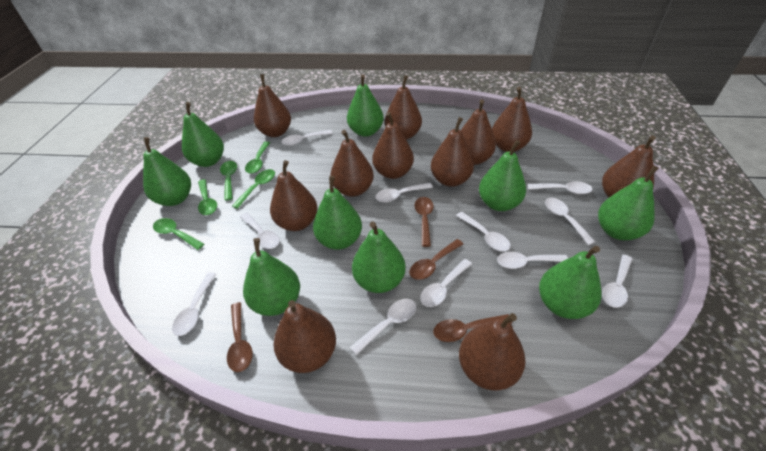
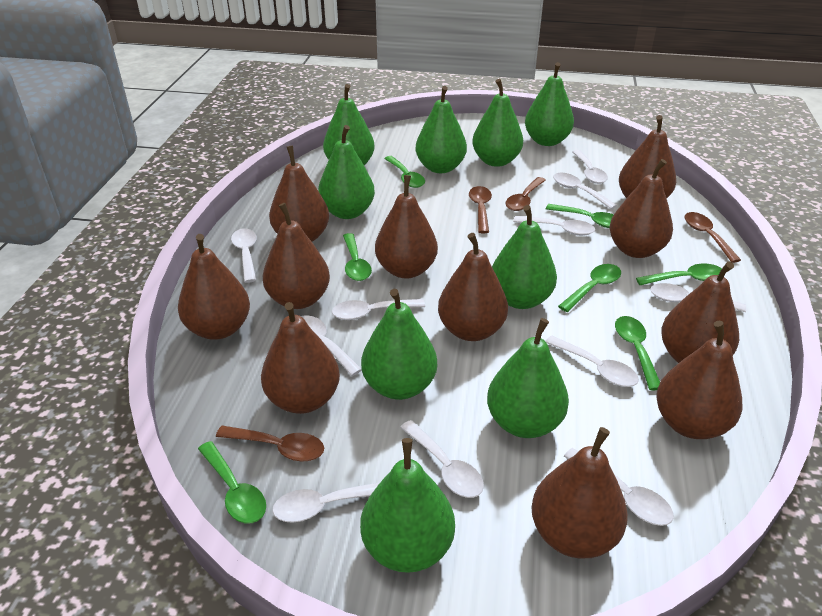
green spoon: 5 -> 7

